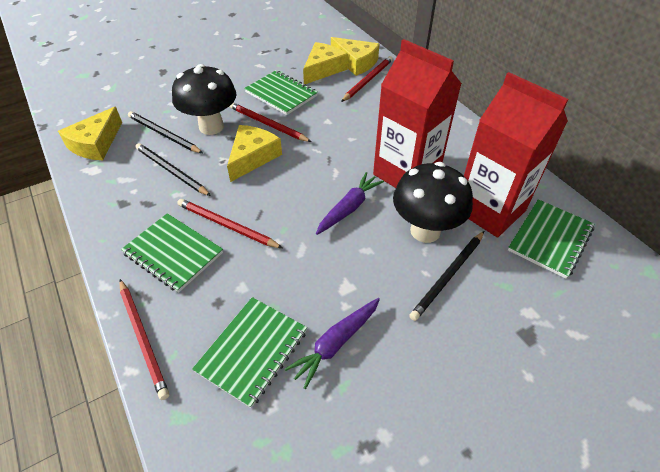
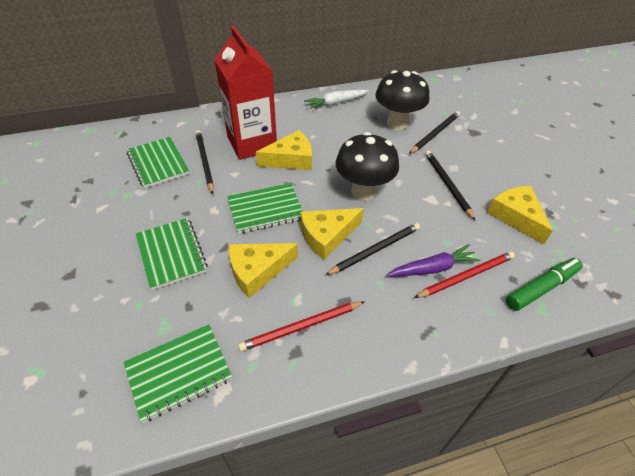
black pencil: 3 -> 4
green marker: 0 -> 1
purple carrot: 2 -> 1
red carton: 2 -> 1
red pencil: 4 -> 2
white carrot: 0 -> 1

